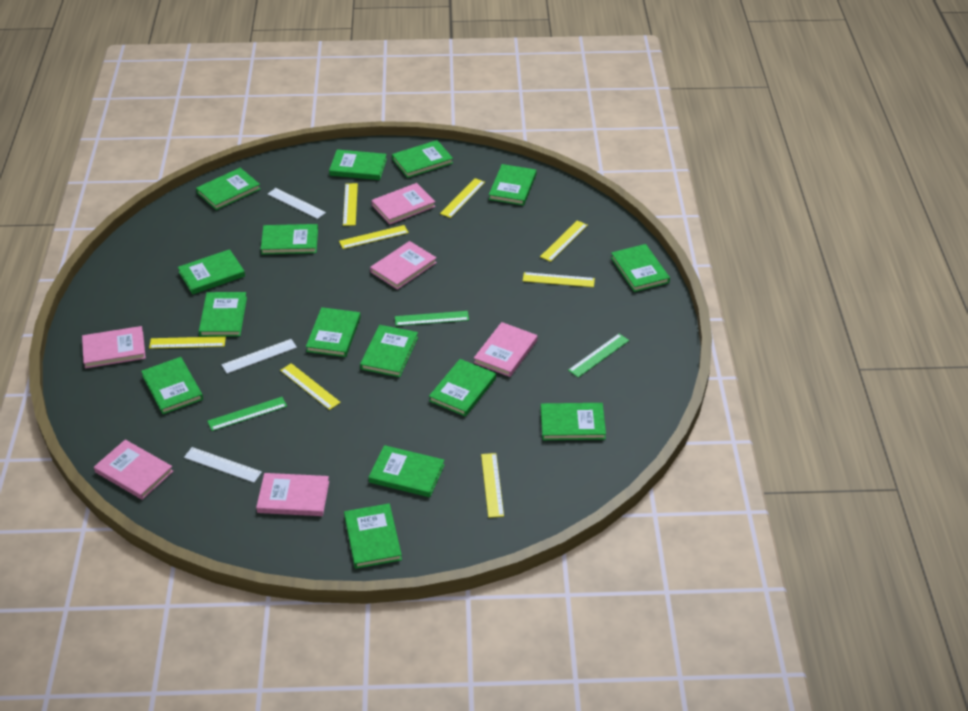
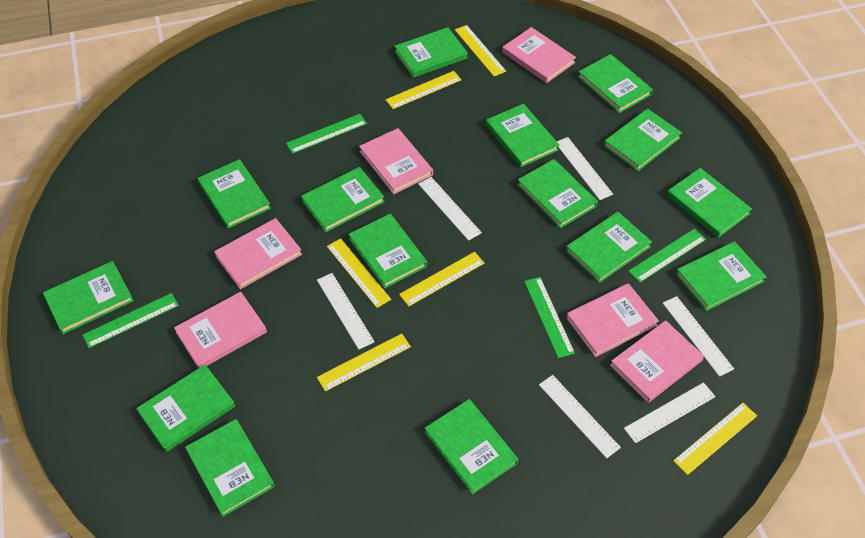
green ruler: 3 -> 4
white ruler: 3 -> 6
yellow ruler: 8 -> 6

